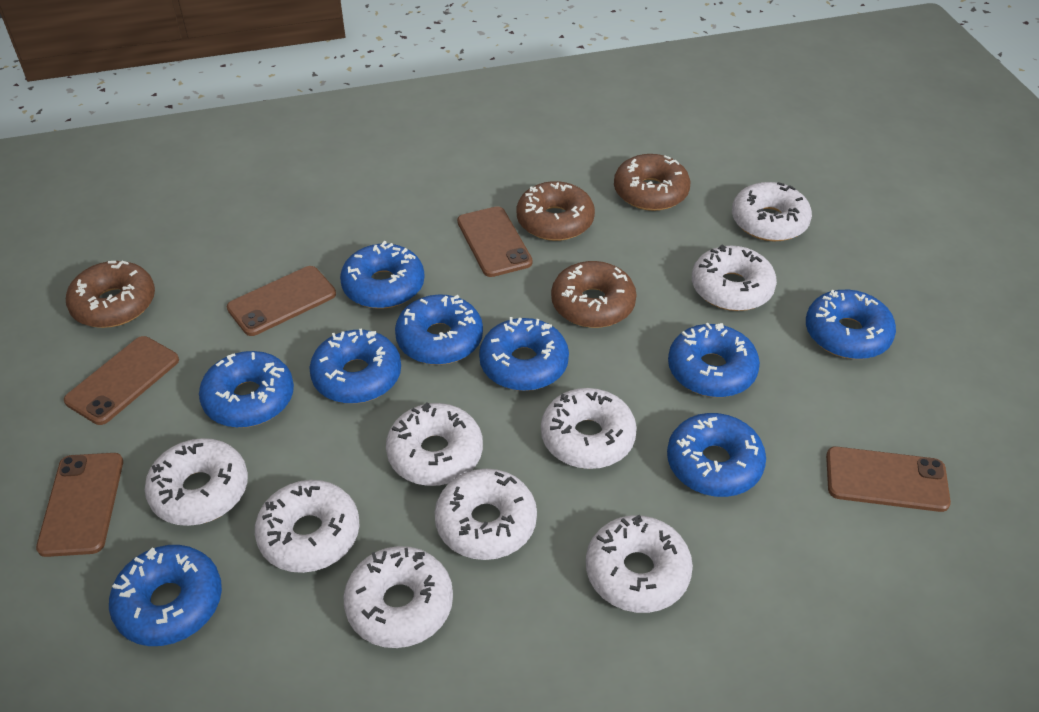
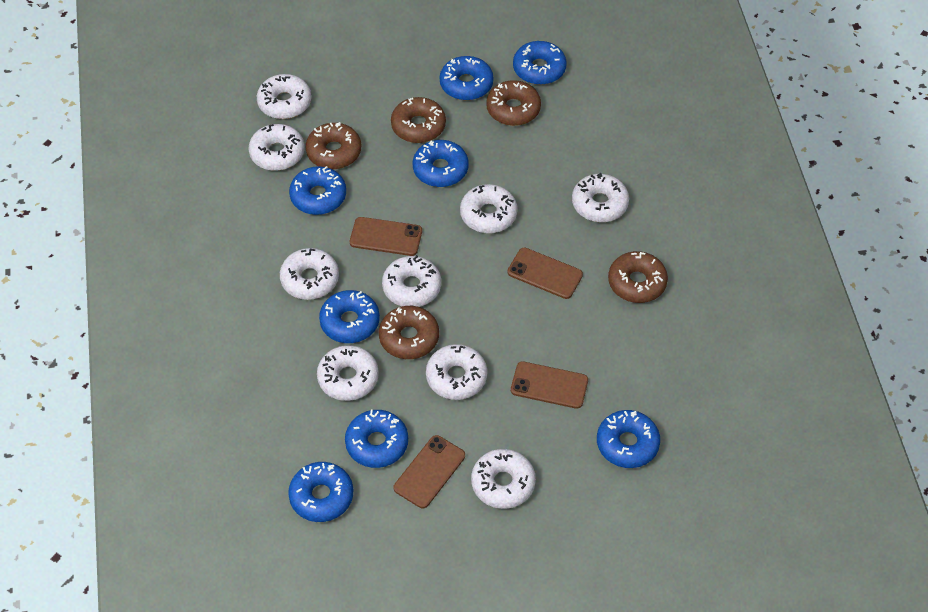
blue donut: 9 -> 8
brown donut: 4 -> 5
brown phone: 5 -> 4

